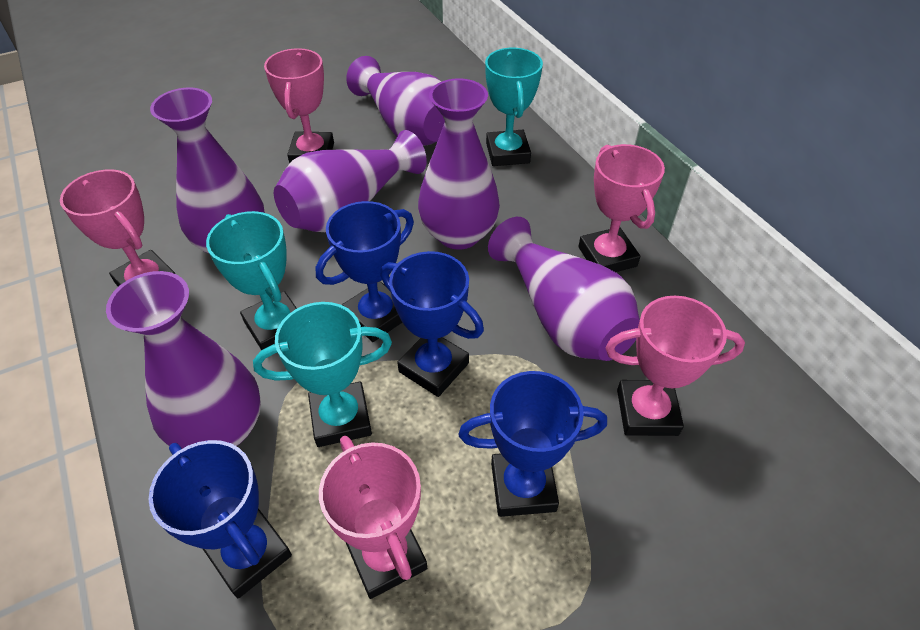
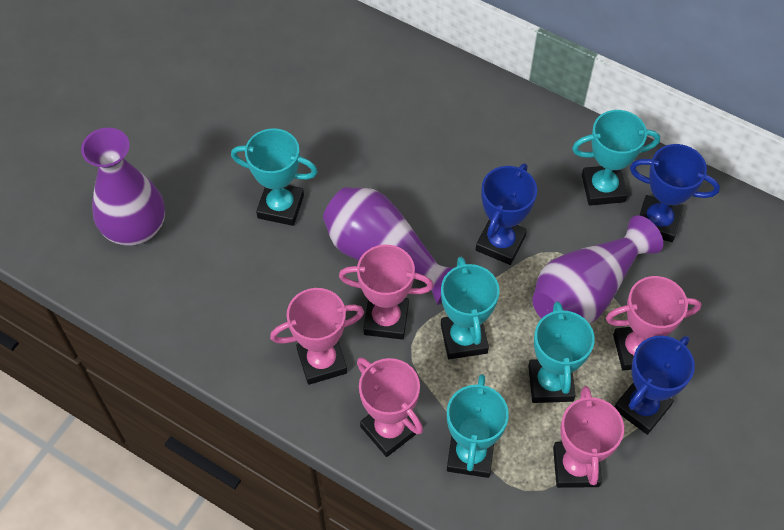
blue trophy: 4 -> 3
purple vase: 6 -> 3
turquoise trophy: 3 -> 5

